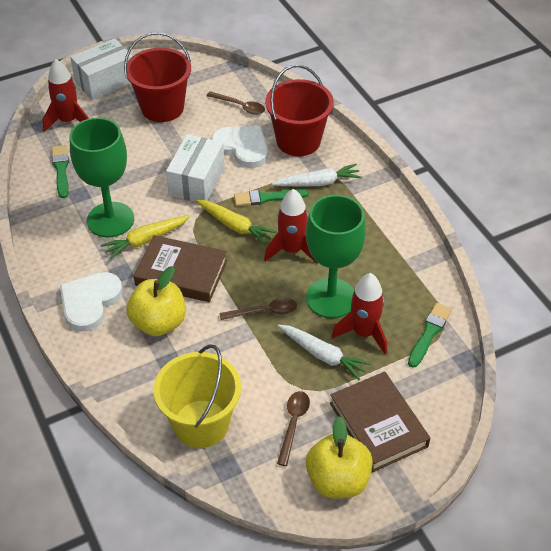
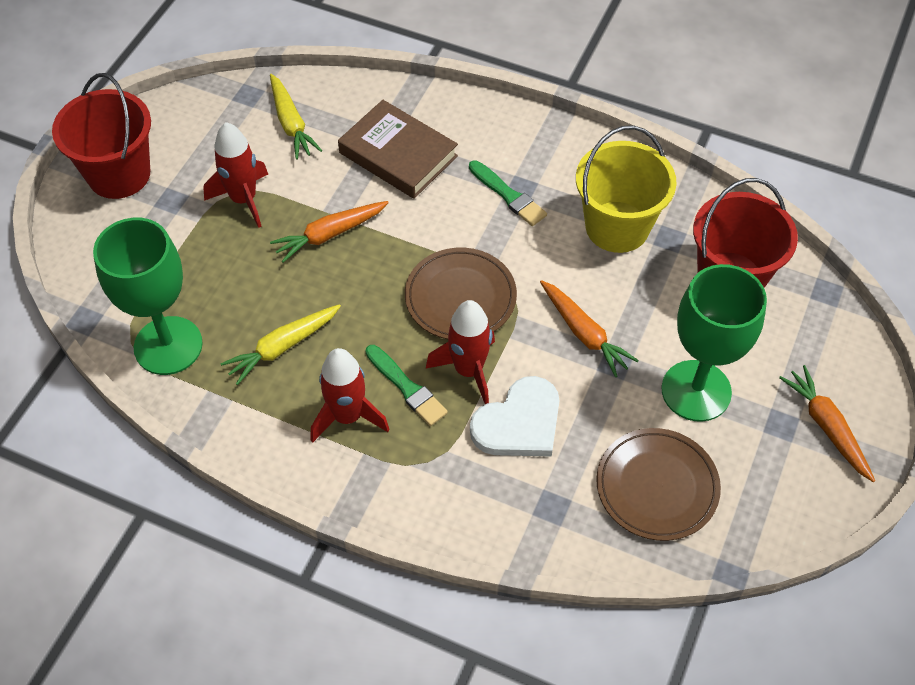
brown book: 2 -> 1
brown plate: 0 -> 2
brown spoon: 3 -> 0
green brush: 3 -> 2
orange carrot: 0 -> 3
white box: 2 -> 0
white carrot: 2 -> 0
white heart: 2 -> 1
yellow apple: 2 -> 0

